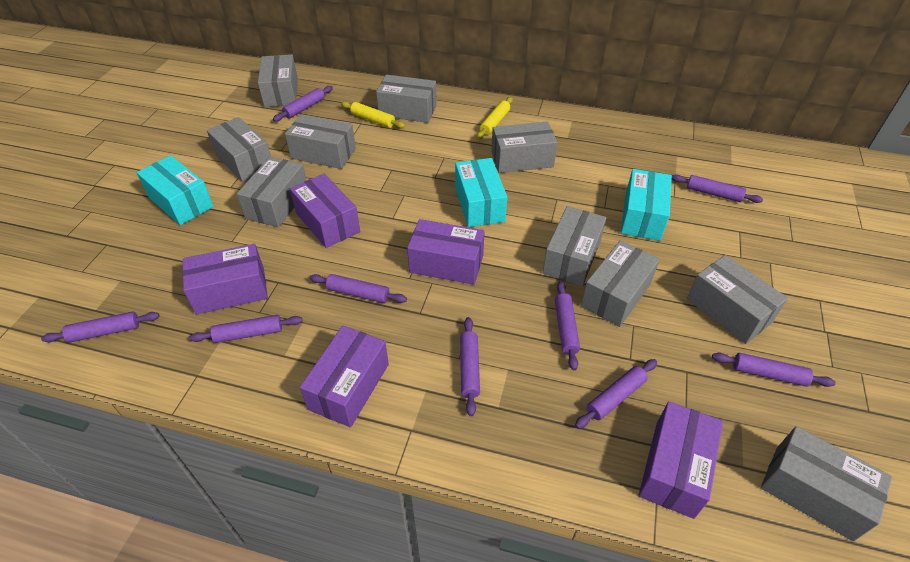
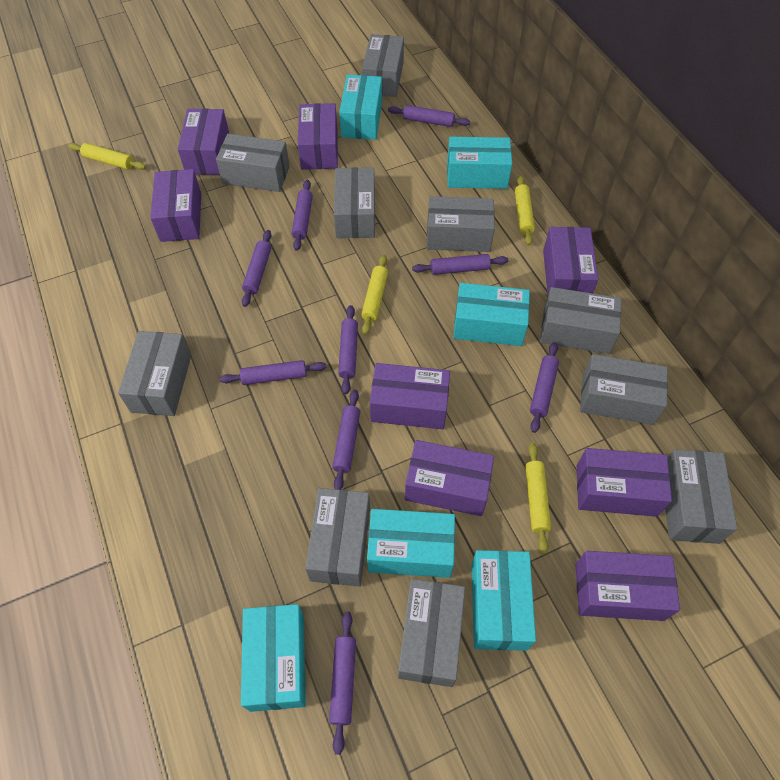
purple box: 5 -> 8
turquoise box: 3 -> 6
yellow rolling pin: 2 -> 4

